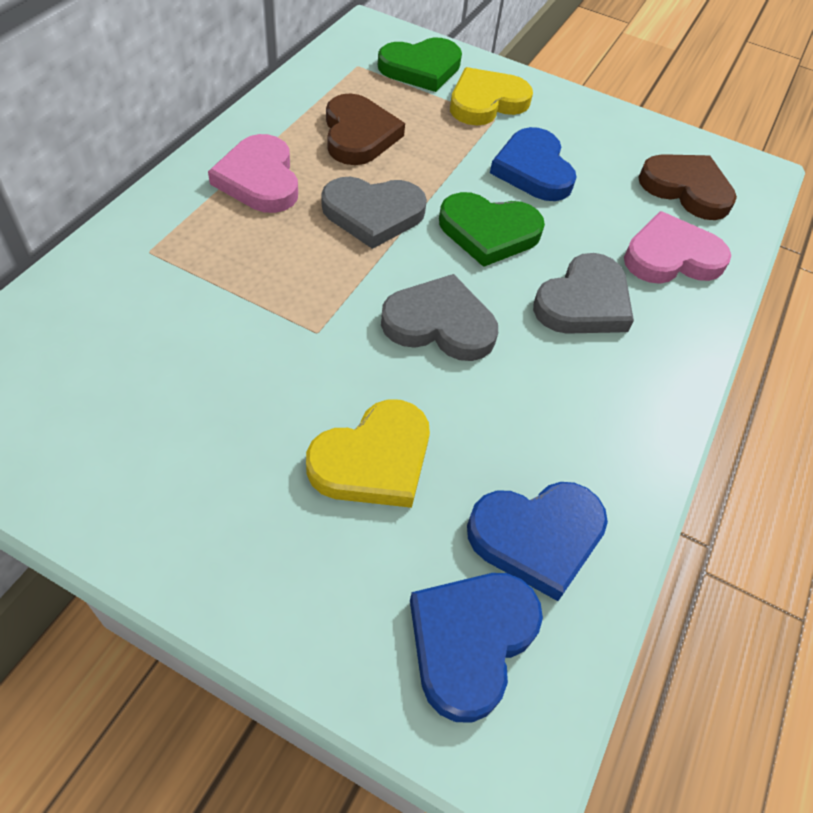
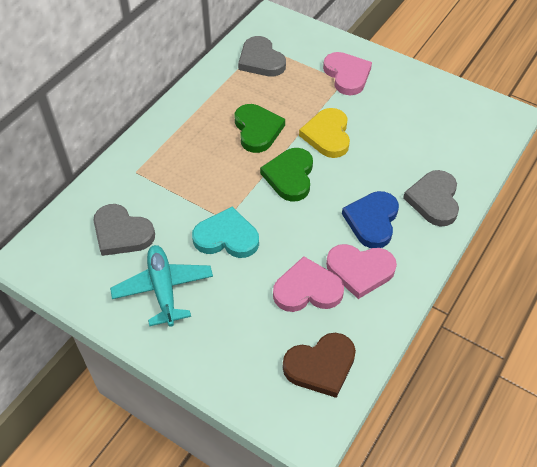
blue heart: 3 -> 1
brown heart: 2 -> 1
pink heart: 2 -> 3
turquoise heart: 0 -> 1
turquoise plane: 0 -> 1
yellow heart: 2 -> 1

